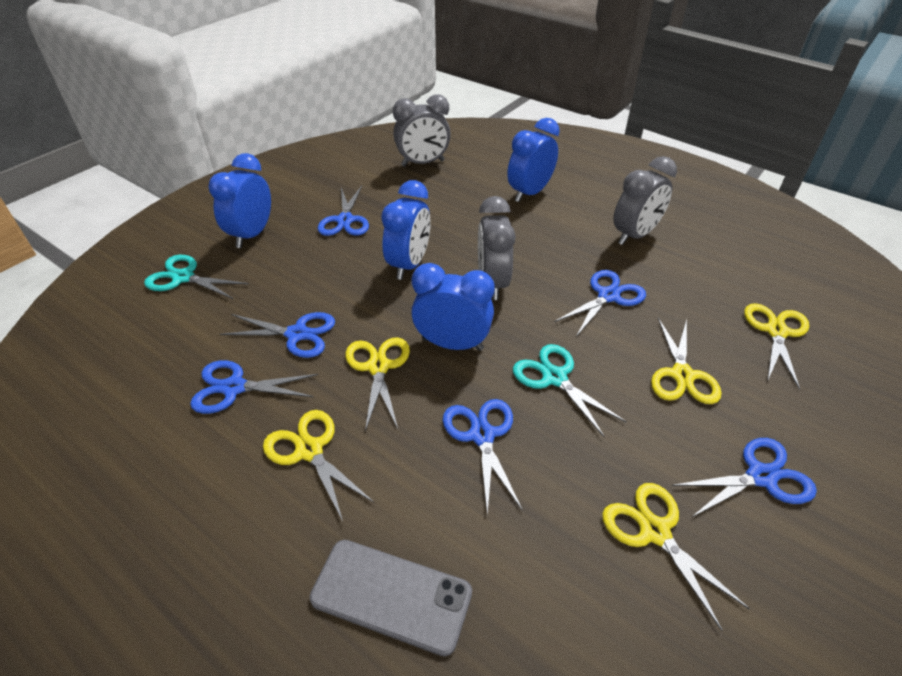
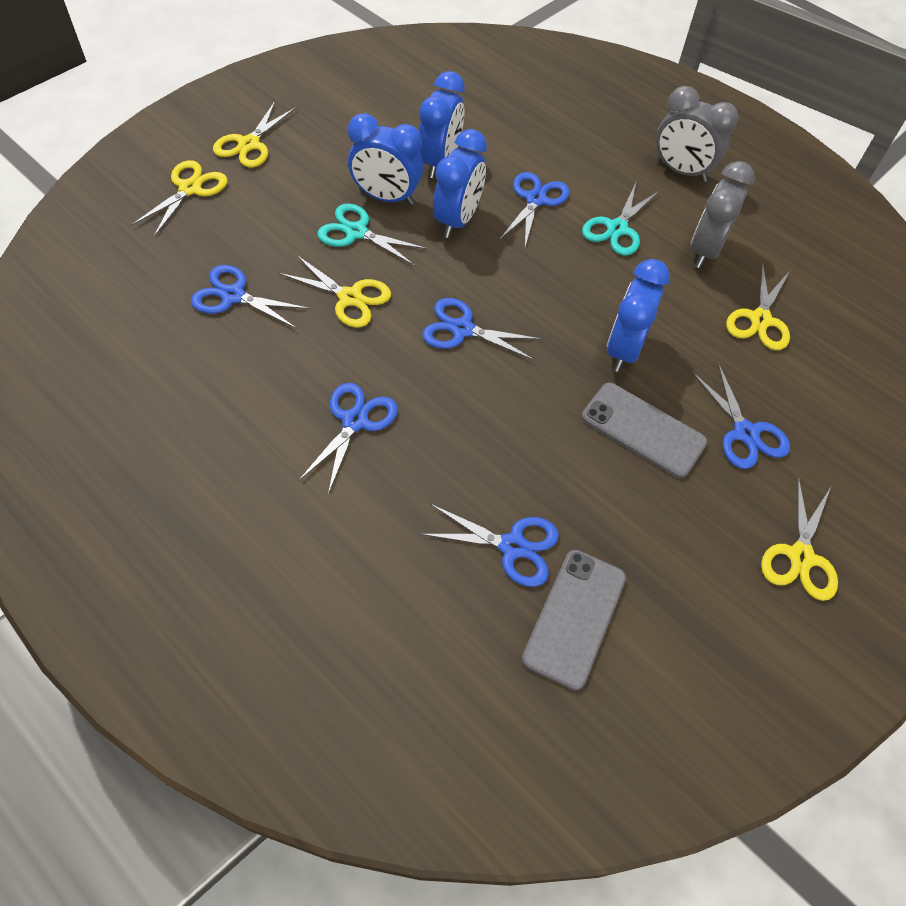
grey clock: 3 -> 2
grey phone: 1 -> 2

